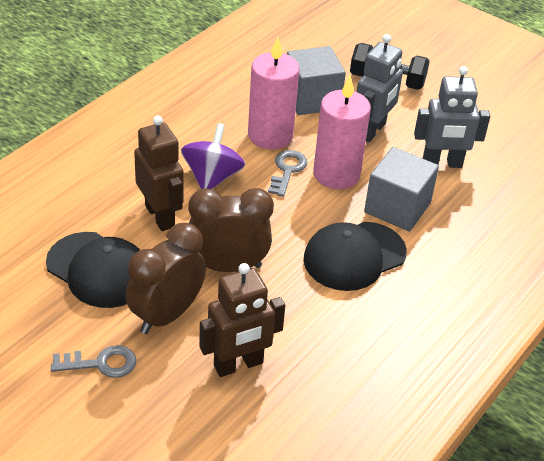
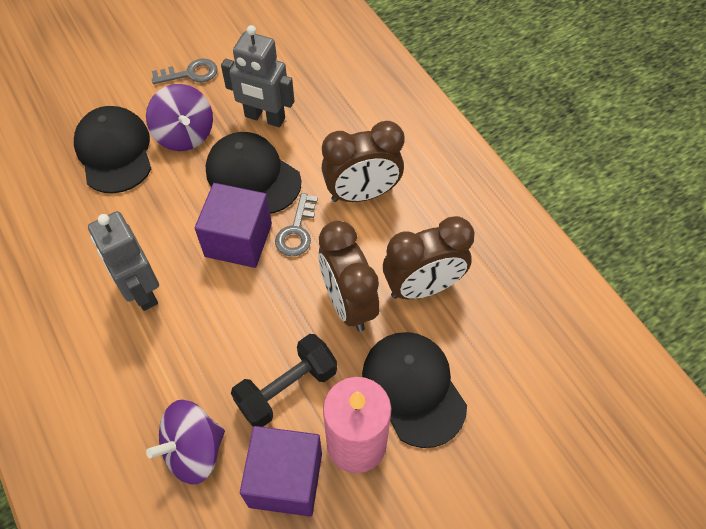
black cap: 2 -> 3
brown clock: 2 -> 3
brown robot: 2 -> 0
grey cube: 2 -> 0
pink candle: 2 -> 1
purple cube: 0 -> 2
purple spinning top: 1 -> 2

